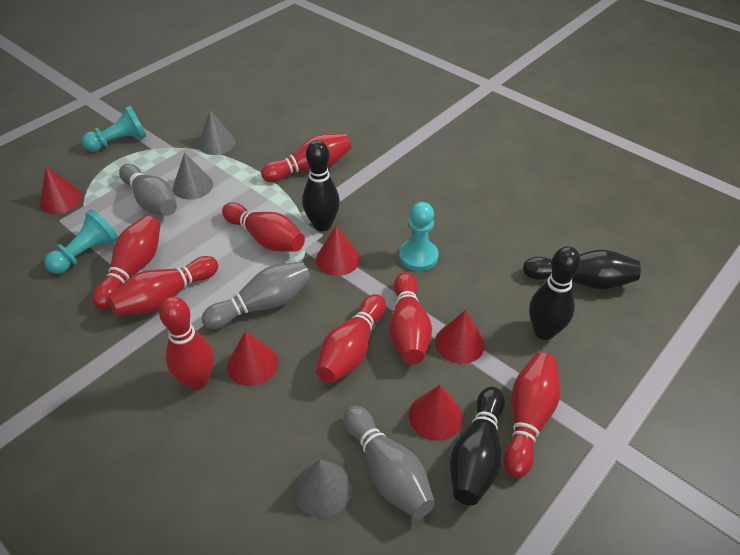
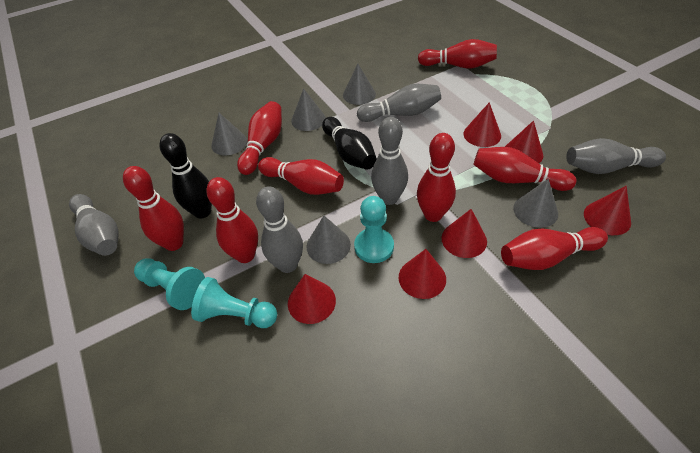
black bowling pin: 4 -> 2
grey bowling pin: 3 -> 5
grey cone: 3 -> 5
red cone: 5 -> 6

